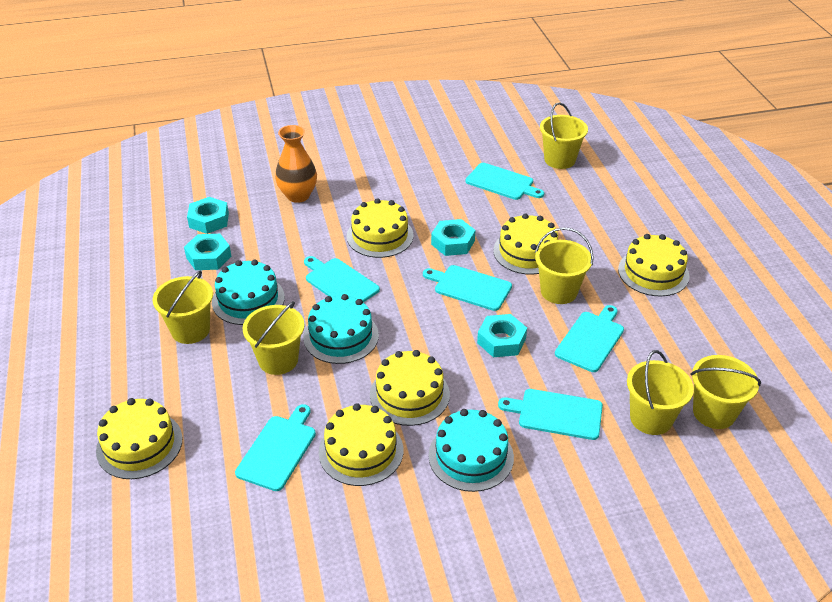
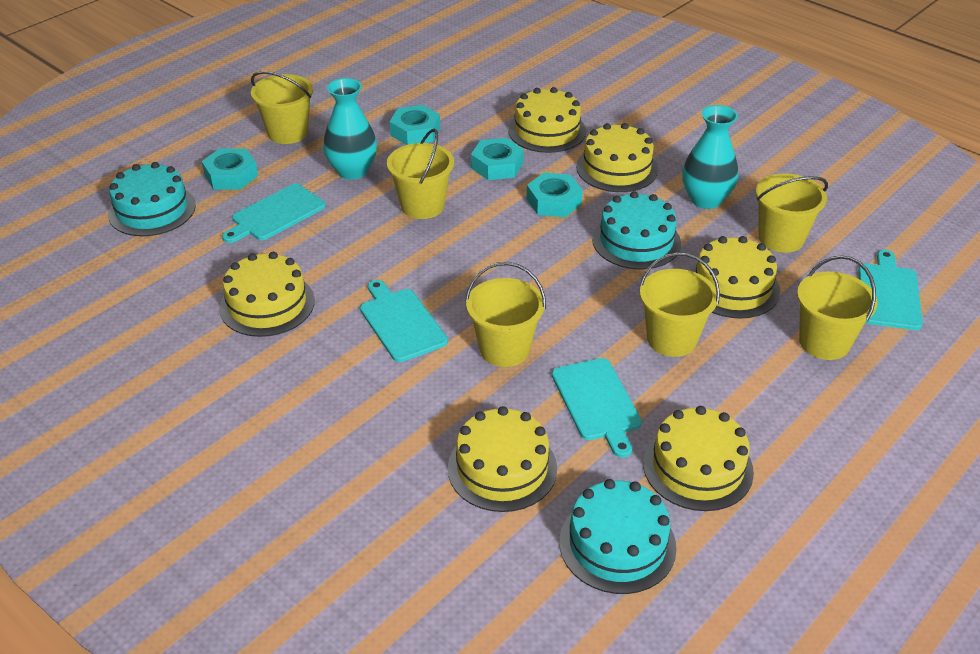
orange vase: 1 -> 0
turquoise cutting board: 6 -> 4
turquoise vase: 0 -> 2

